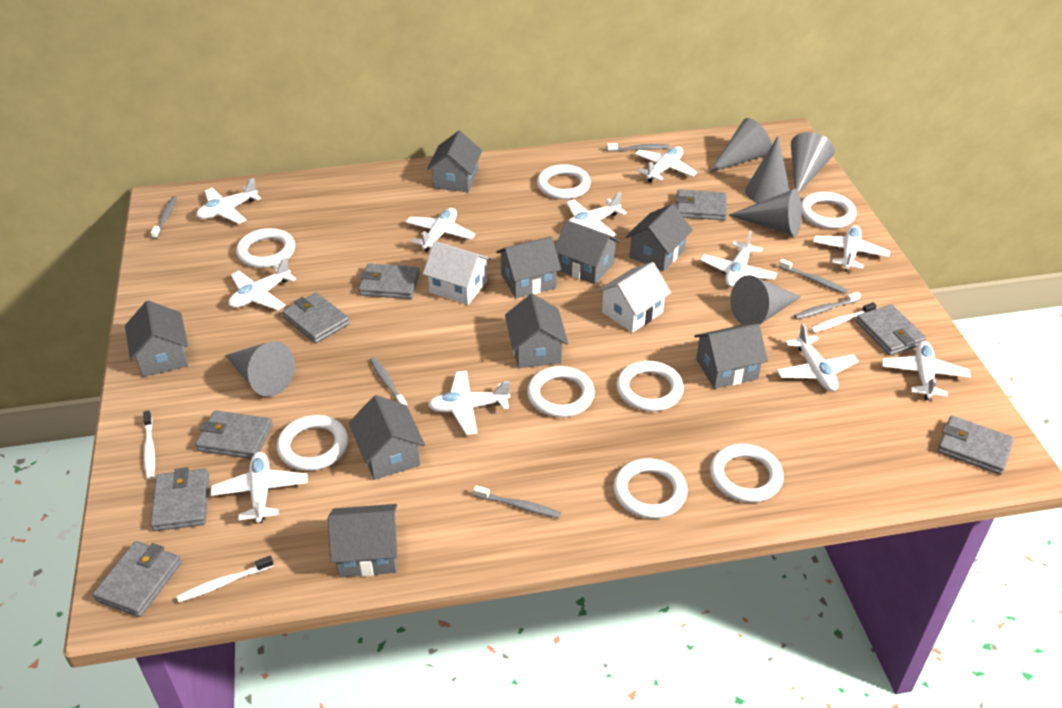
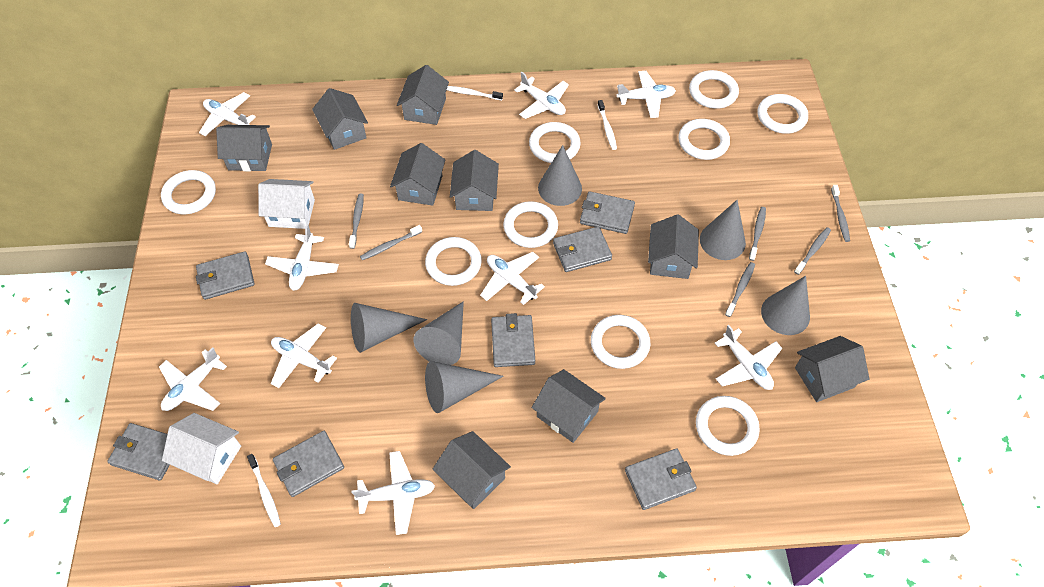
grey wallet: 8 -> 7
white plane: 11 -> 9
white ring: 8 -> 9

